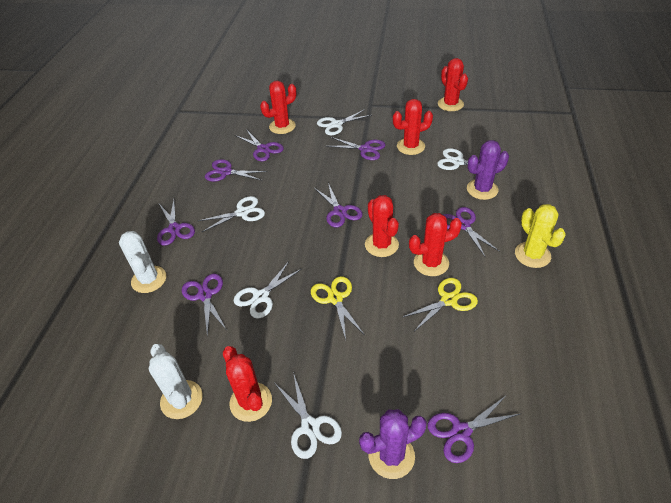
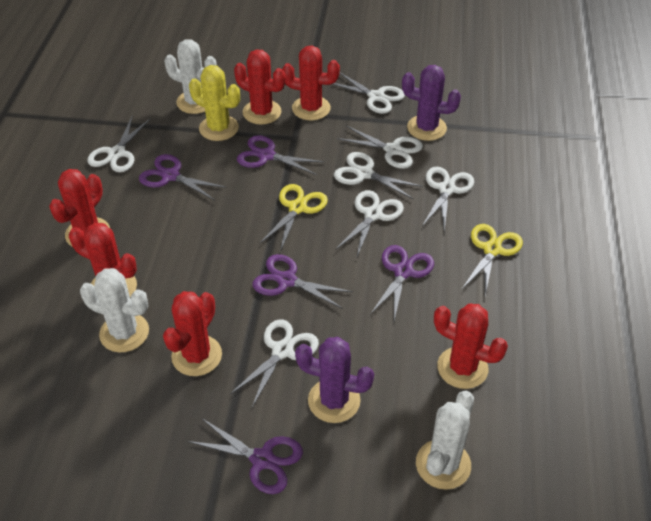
purple scissors: 8 -> 5
white cactus: 2 -> 3
white scissors: 5 -> 7

